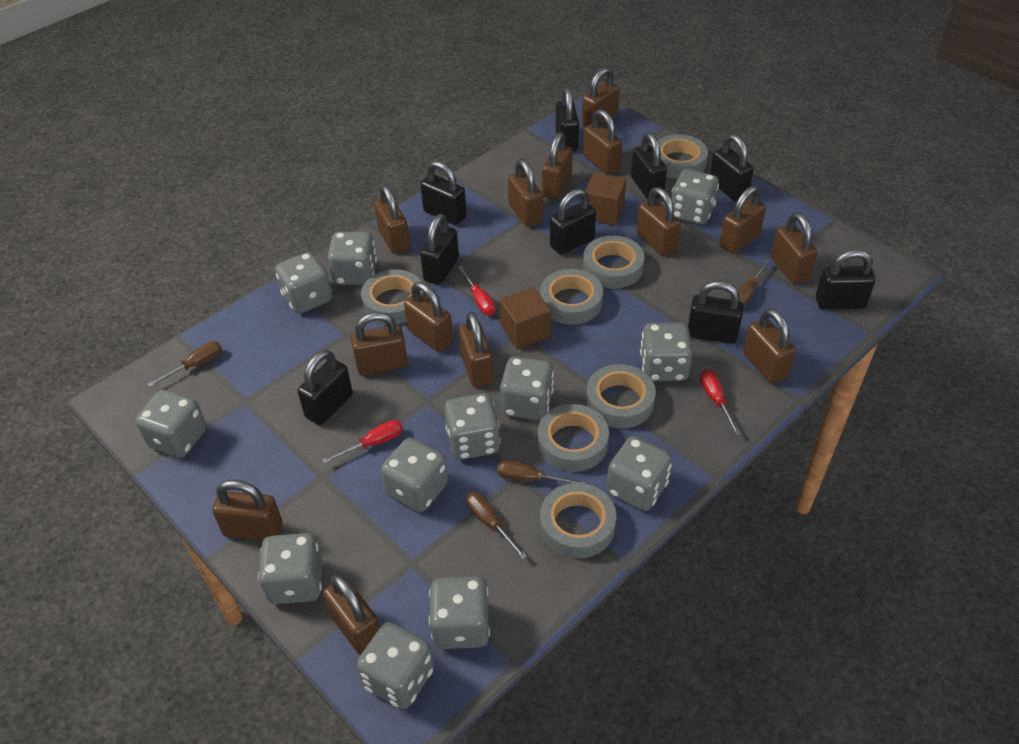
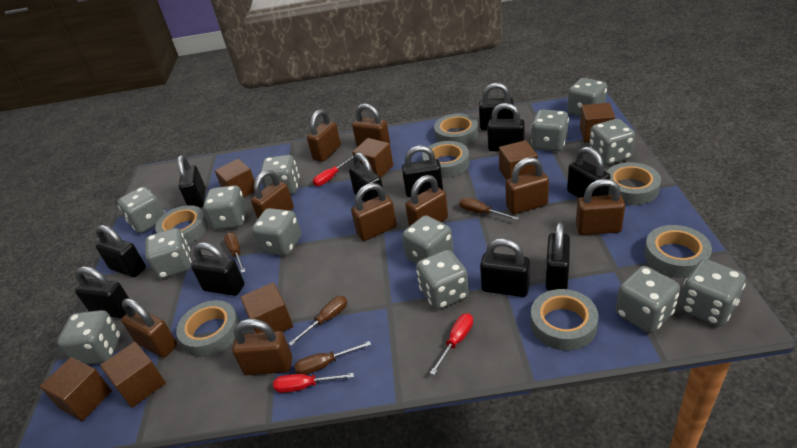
black padlock: 9 -> 11
brown cube: 2 -> 7
brown padlock: 14 -> 9
grey dice: 12 -> 13

